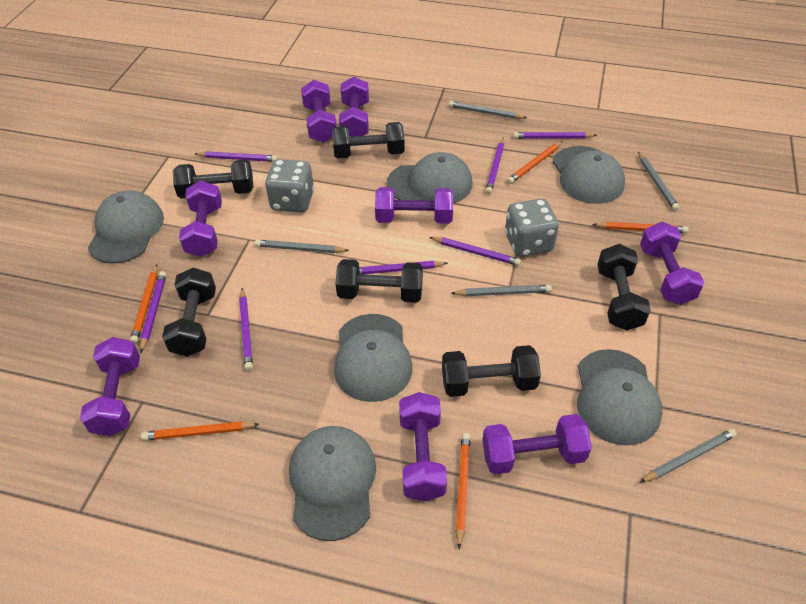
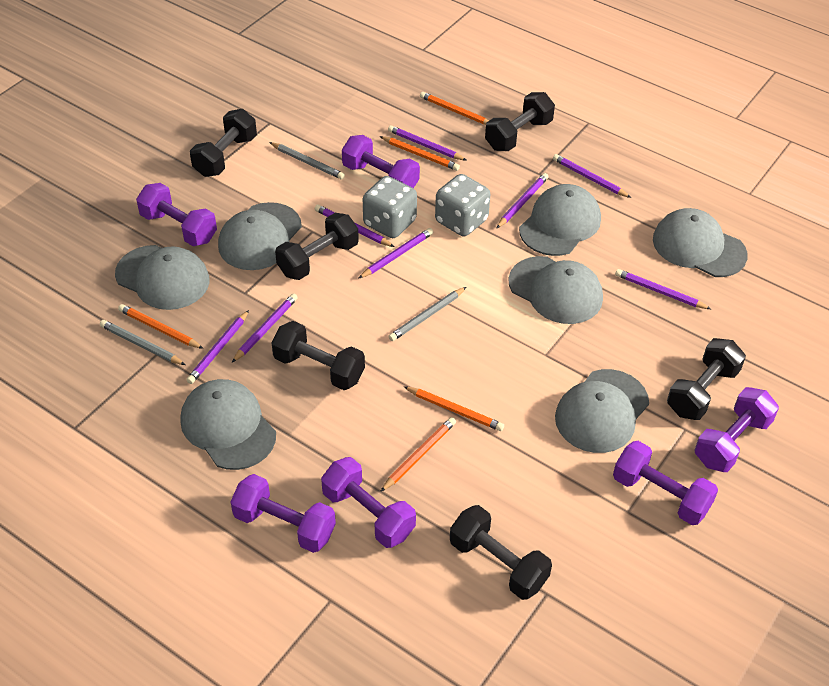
grey cap: 6 -> 7
grey pencil: 5 -> 3
purple dumbbell: 8 -> 6
purple pencil: 7 -> 8

